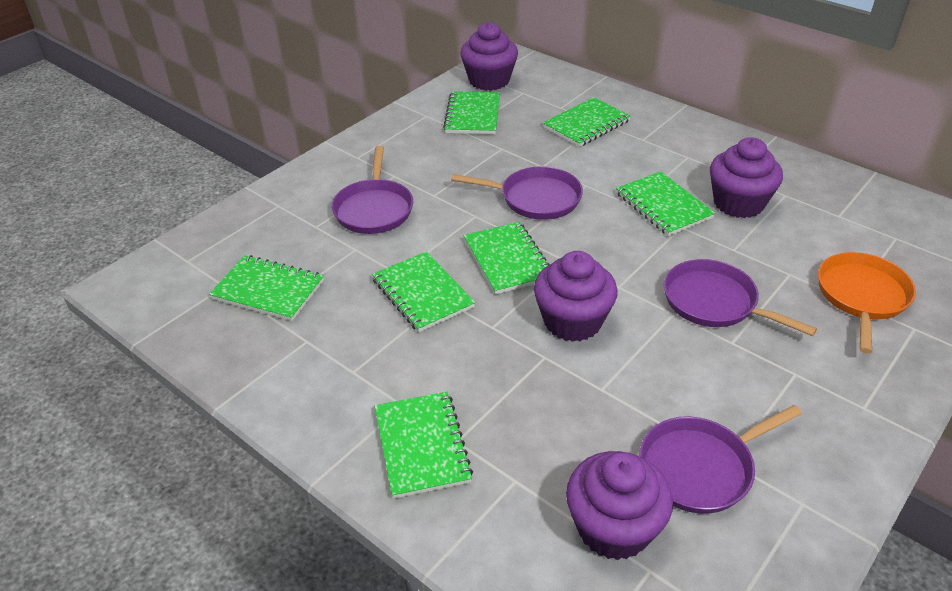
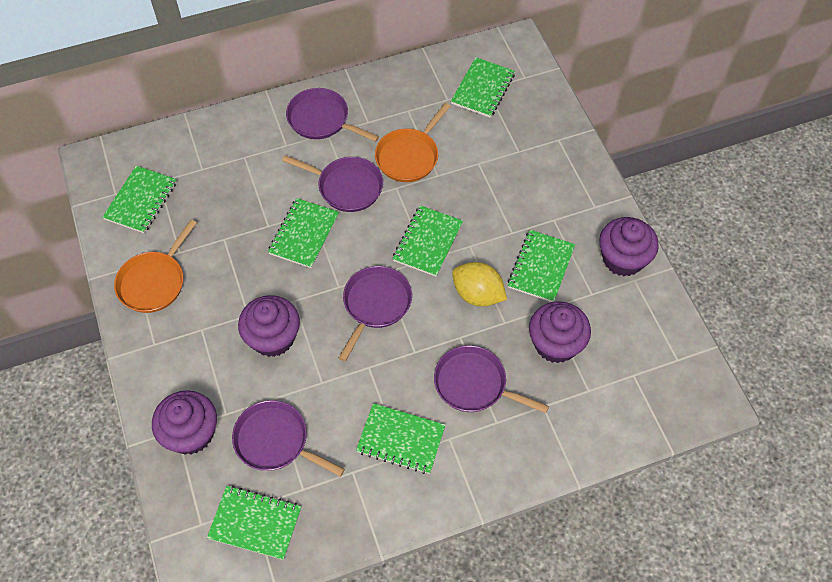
orange pan: 1 -> 2
purple pan: 4 -> 5
yellow lemon: 0 -> 1

